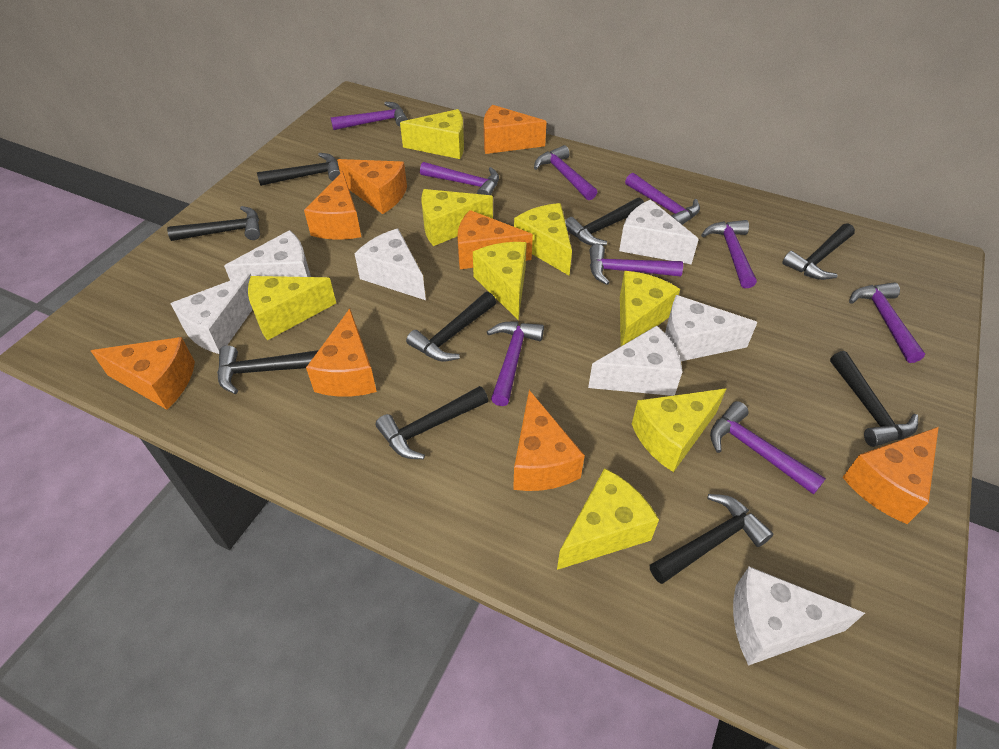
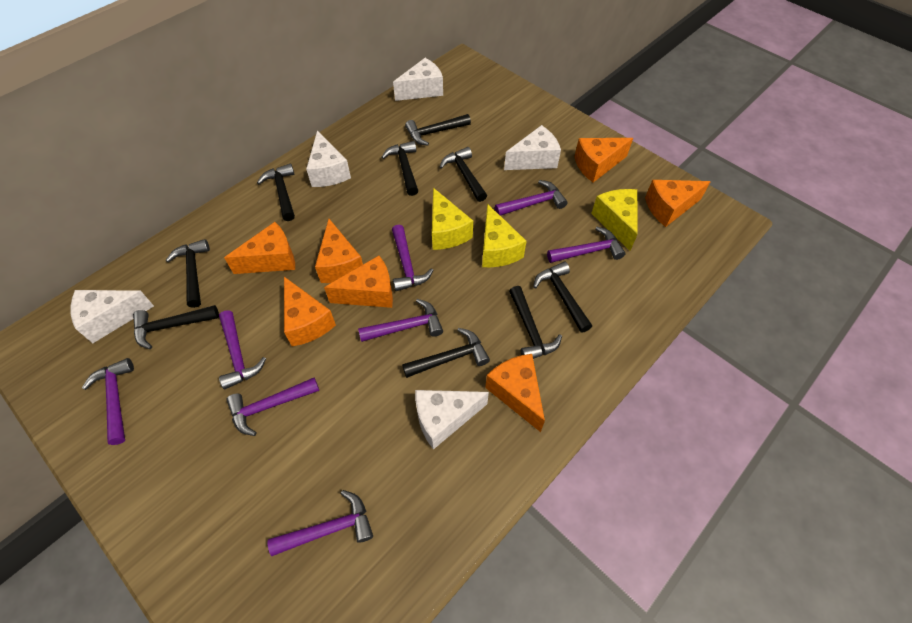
orange cheese: 8 -> 7
purple hammer: 9 -> 8
white cheese: 7 -> 5
yellow cheese: 8 -> 3

